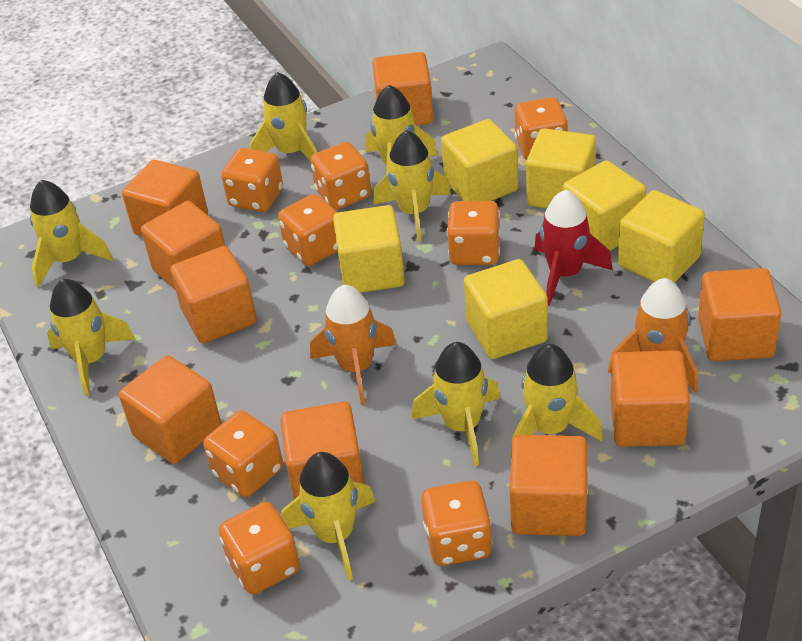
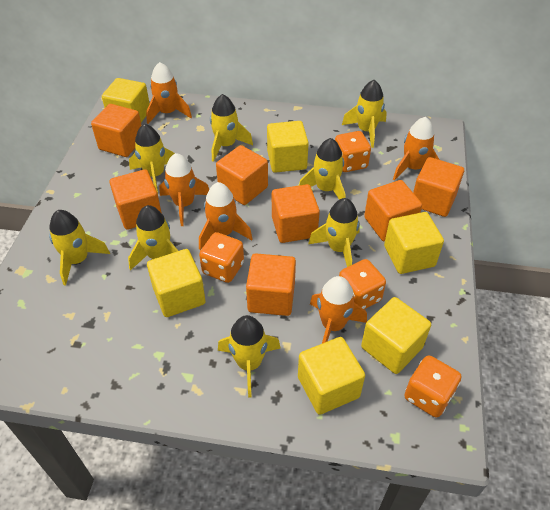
orange cube: 9 -> 7
orange dice: 8 -> 4
orange rocket: 2 -> 5
red rocket: 1 -> 0

